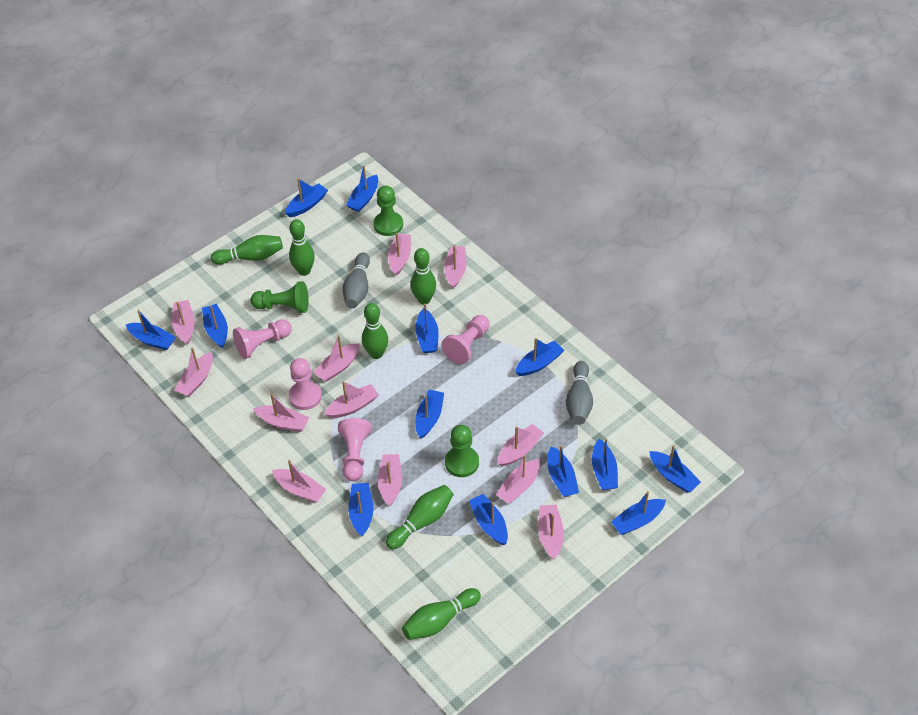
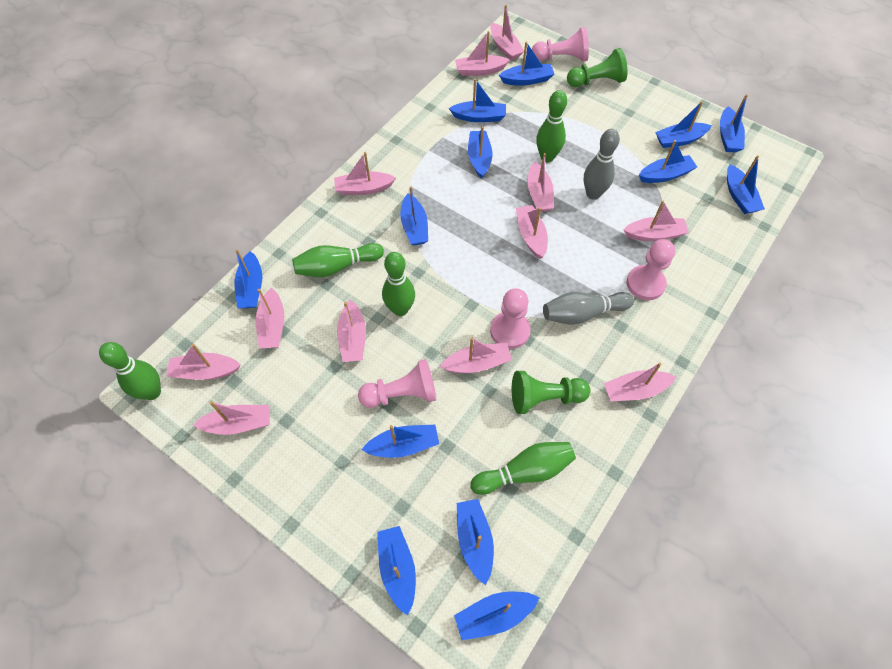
green bowling pin: 6 -> 5
green pawn: 3 -> 2

